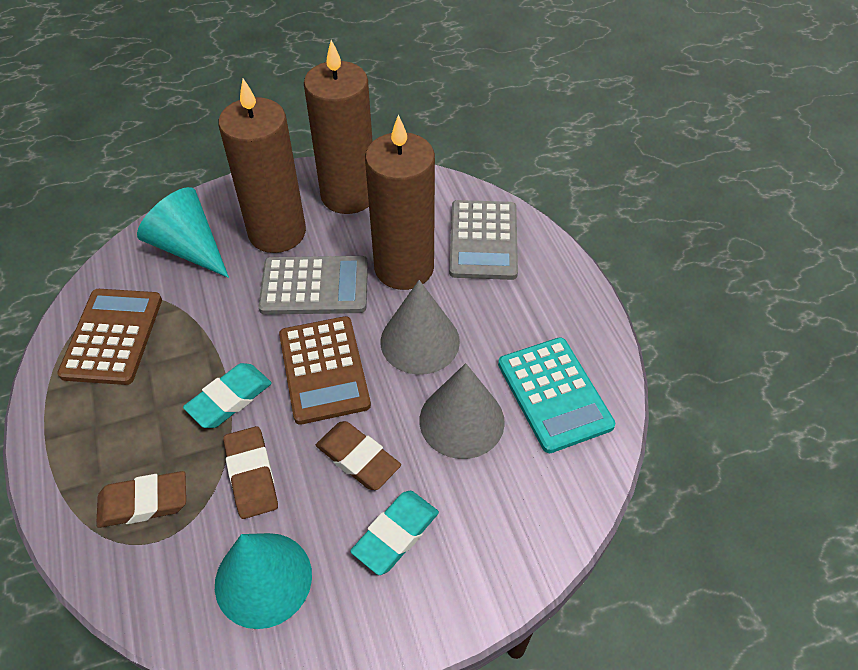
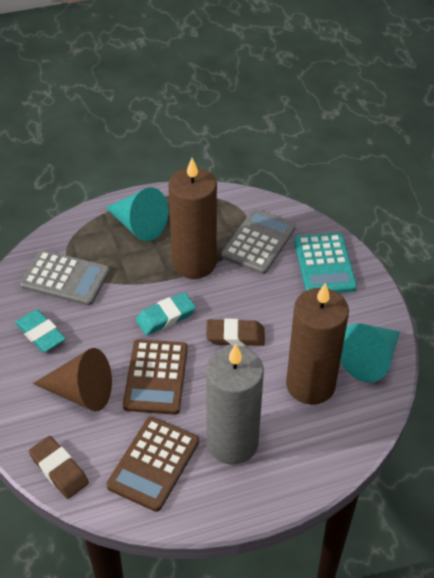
brown candle: 3 -> 2
brown cone: 0 -> 1
brown eraser: 3 -> 2
grey candle: 0 -> 1
grey cone: 2 -> 0

